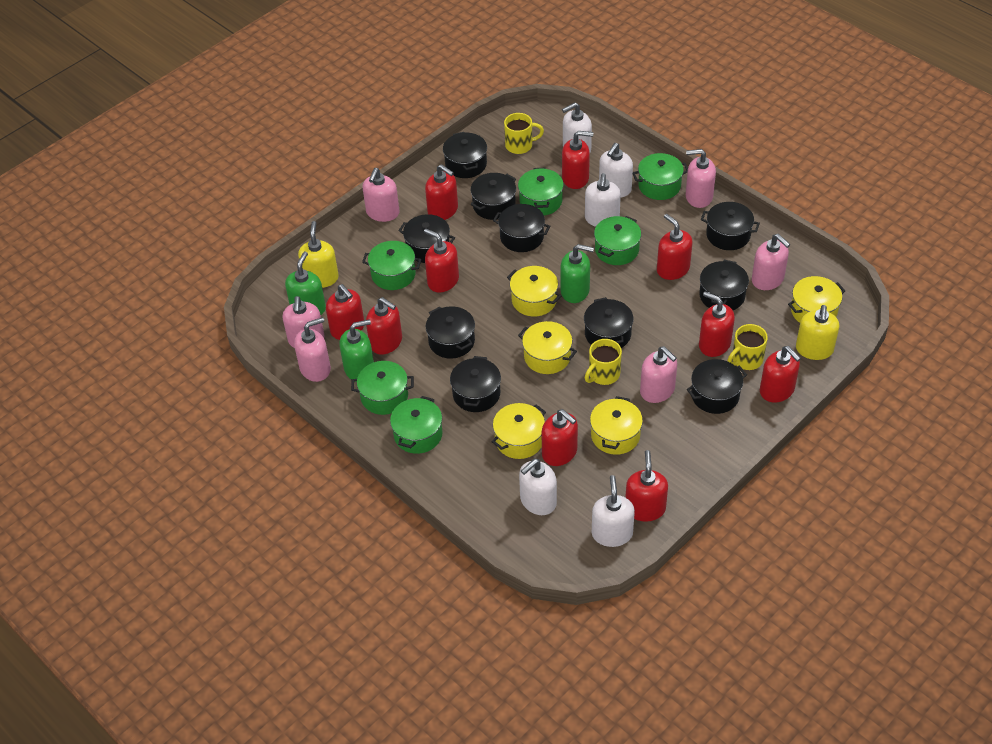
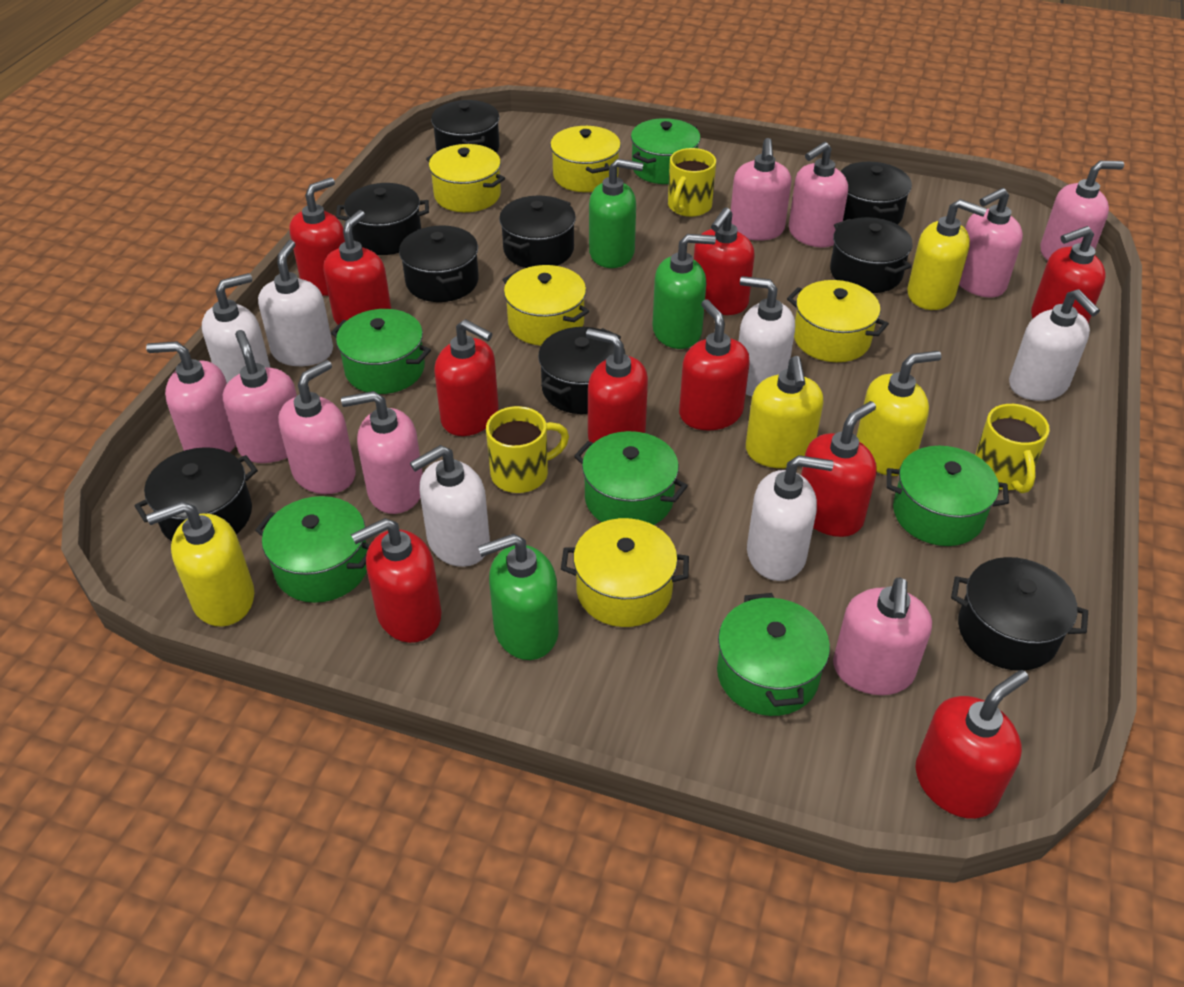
black pot: 10 -> 9
pink soap dispenser: 6 -> 9
white soap dispenser: 5 -> 6
yellow soap dispenser: 2 -> 4

